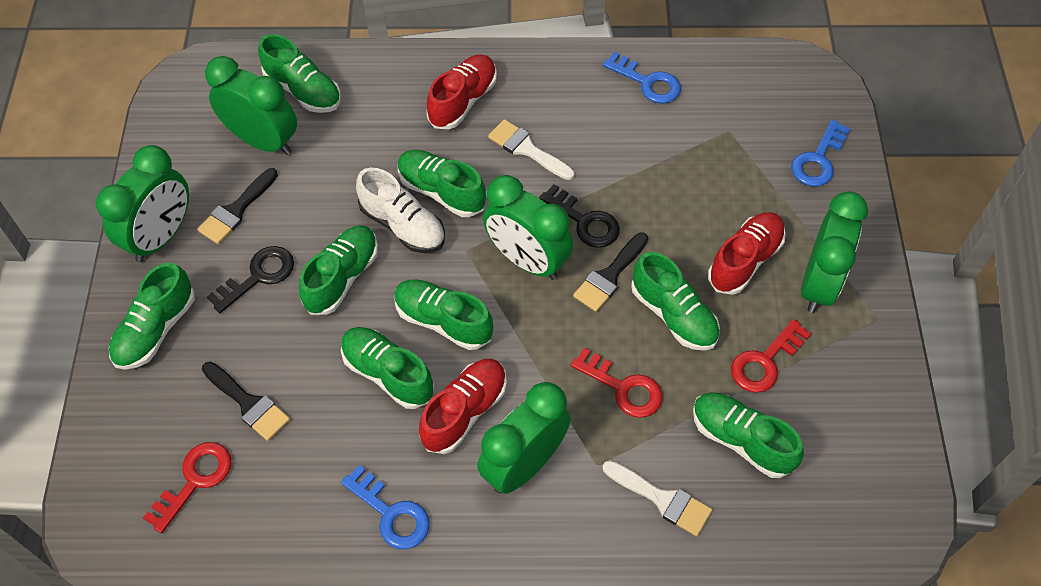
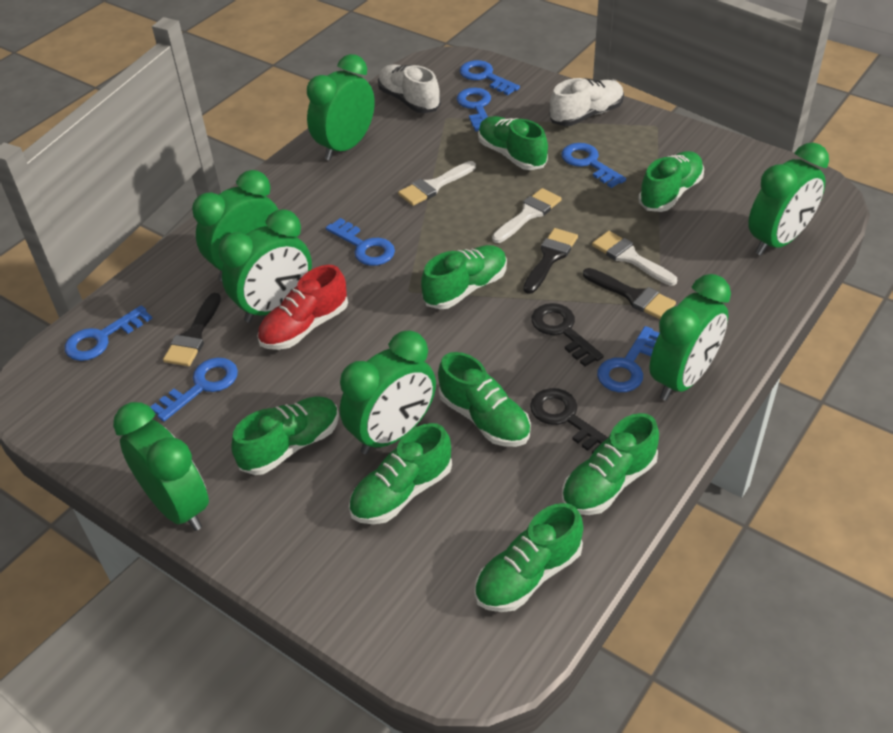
blue key: 3 -> 7
green clock: 5 -> 7
red key: 3 -> 0
red shoe: 3 -> 1
white brush: 2 -> 3
white shoe: 1 -> 2

